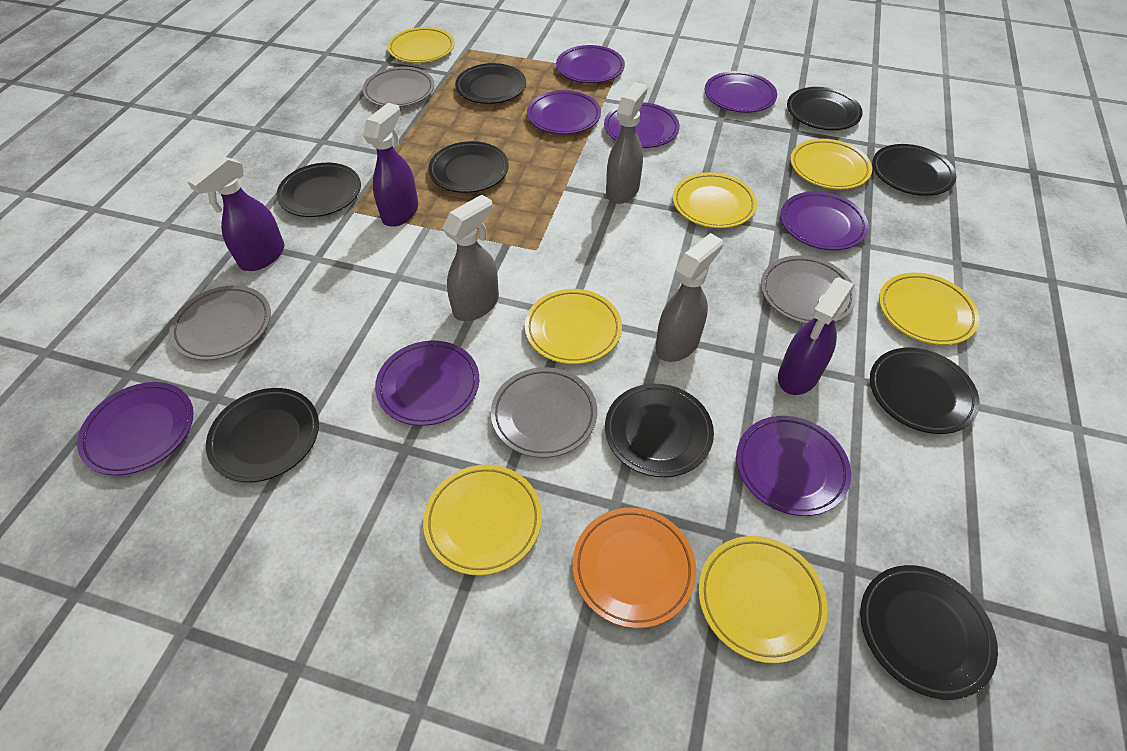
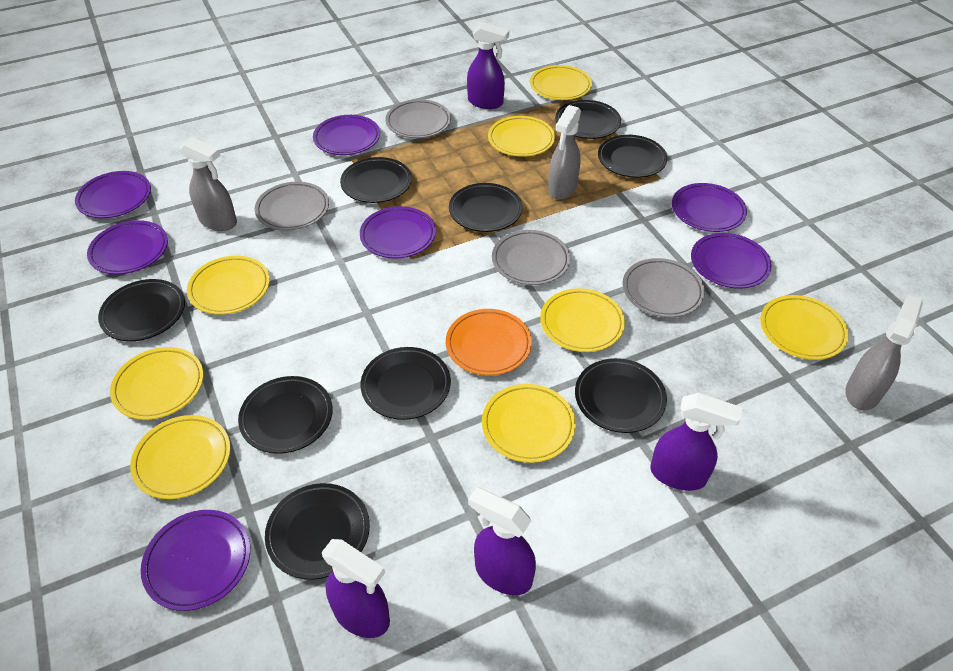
purple plate: 8 -> 7
purple spray bottle: 3 -> 4
yellow plate: 7 -> 8

